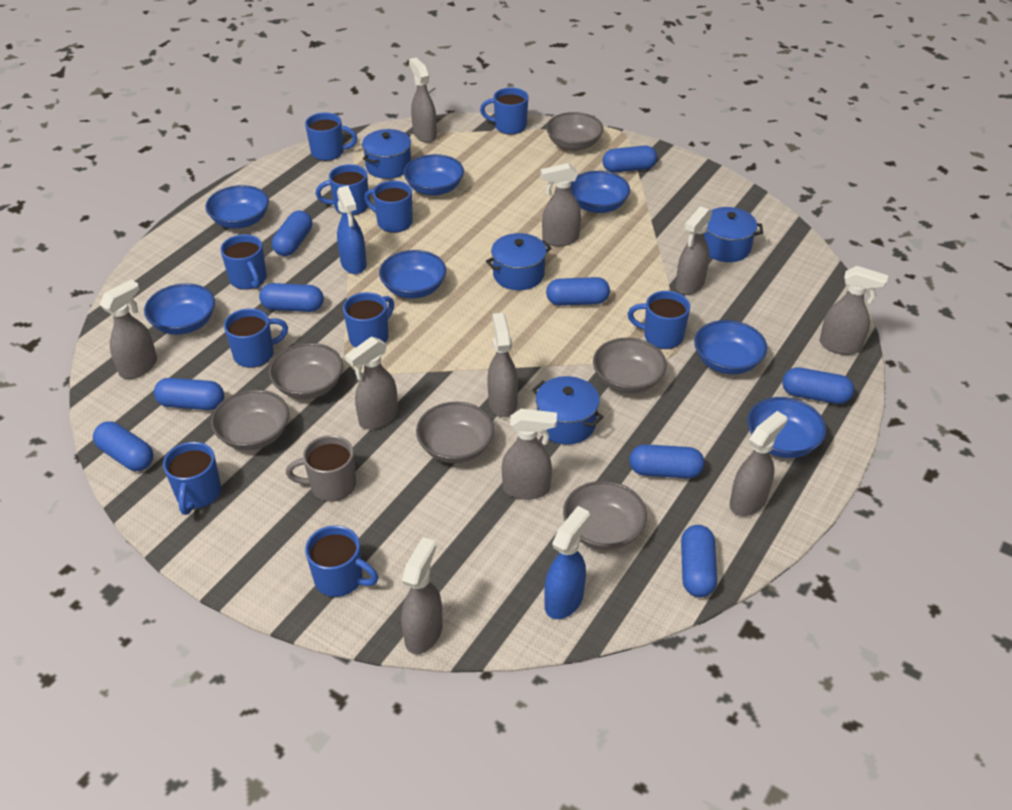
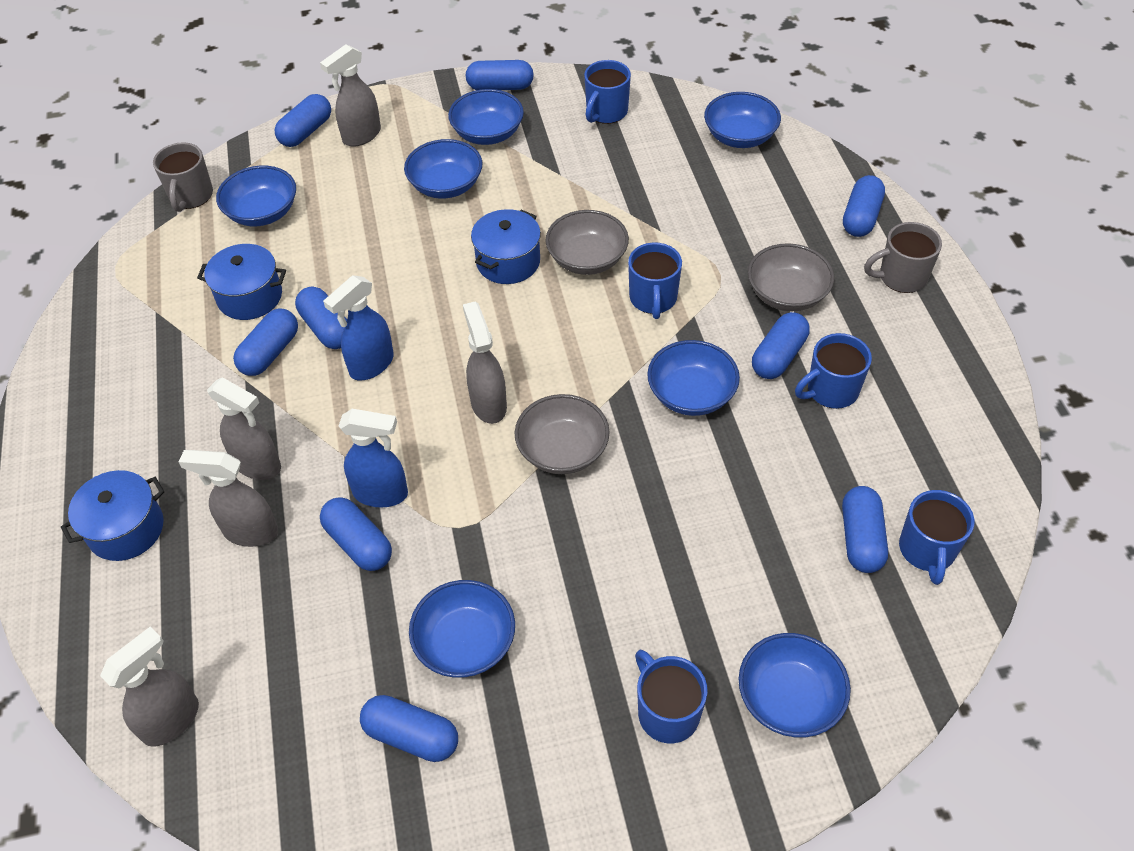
blue mug: 10 -> 5
blue pot: 4 -> 3
grey bowl: 6 -> 3
grey mug: 1 -> 2
grey spray bottle: 10 -> 5

